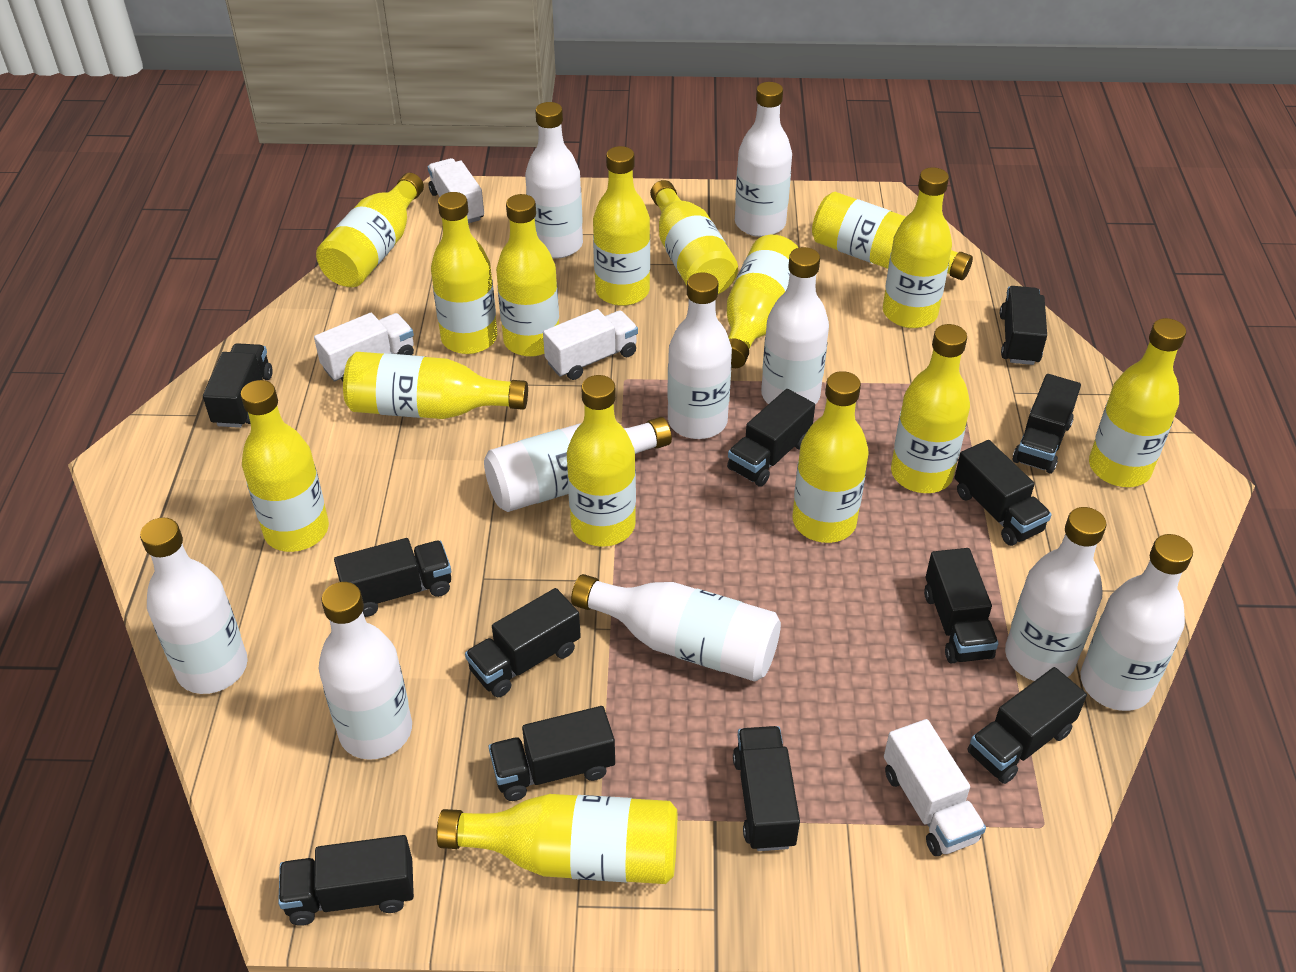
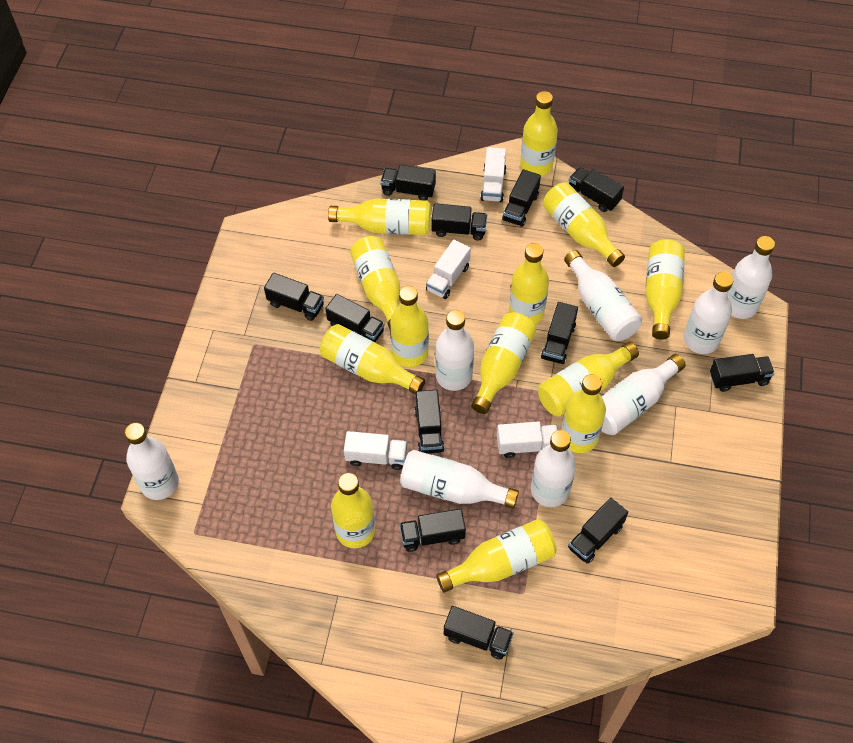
white bottle: 10 -> 8
yellow bottle: 15 -> 13

